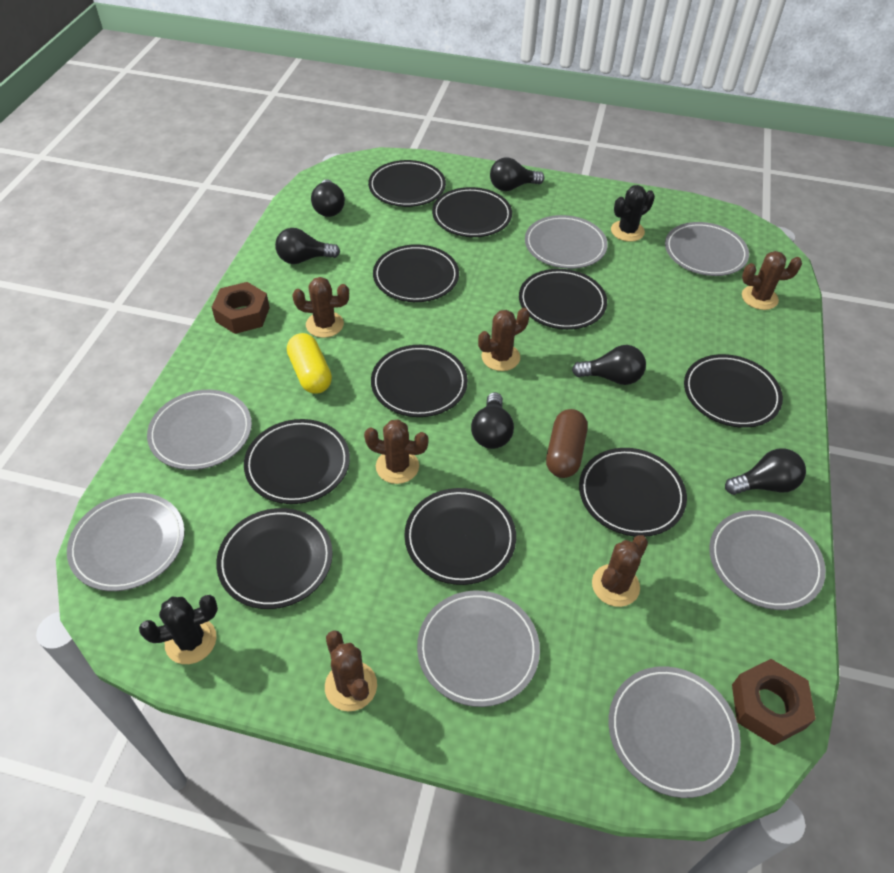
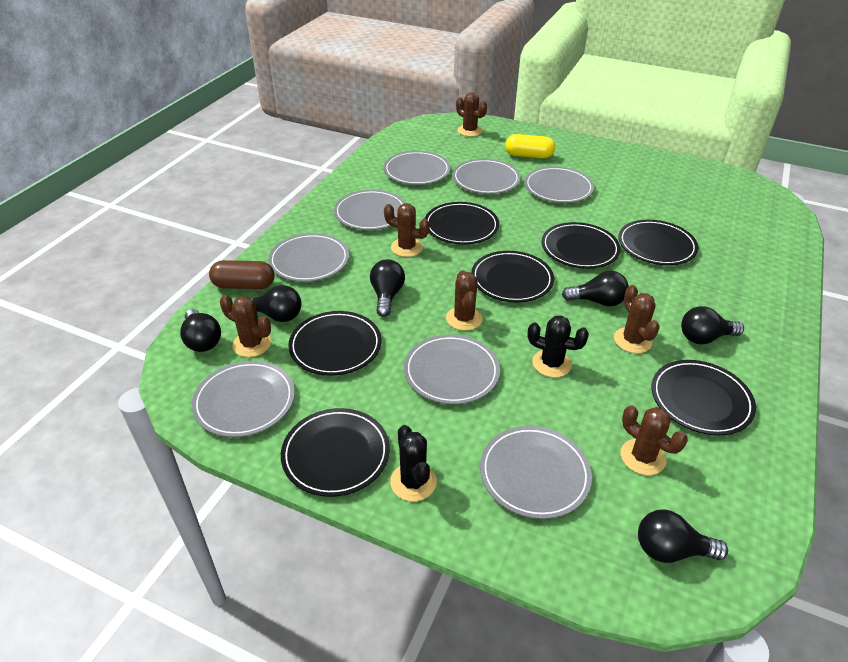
black plate: 10 -> 7
brown nut: 2 -> 0
grey plate: 7 -> 8

